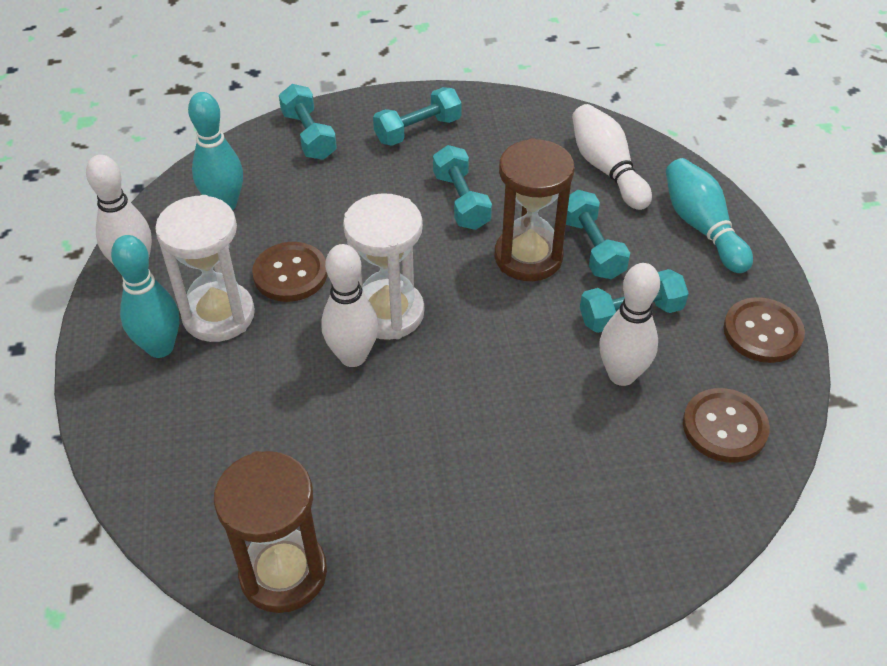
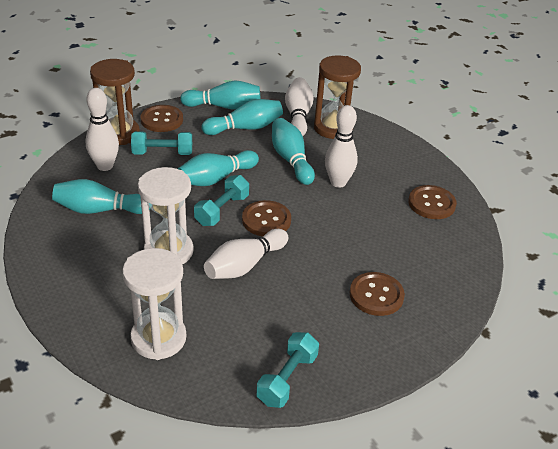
brown button: 3 -> 4
turquoise bowling pin: 3 -> 5
turquoise dumbbell: 5 -> 3

